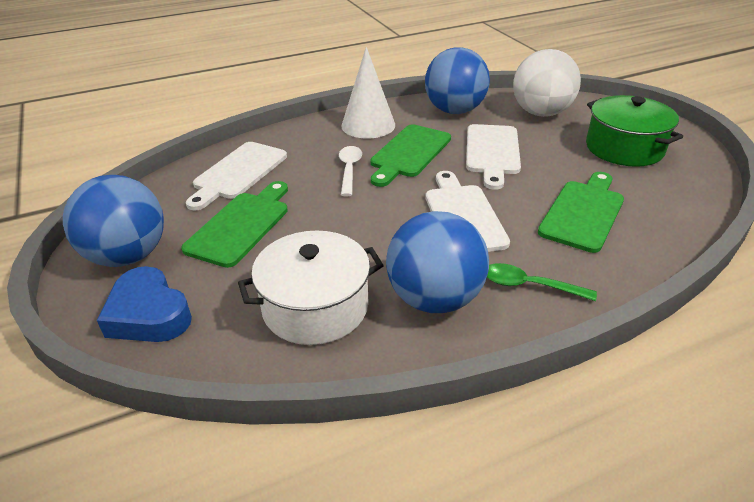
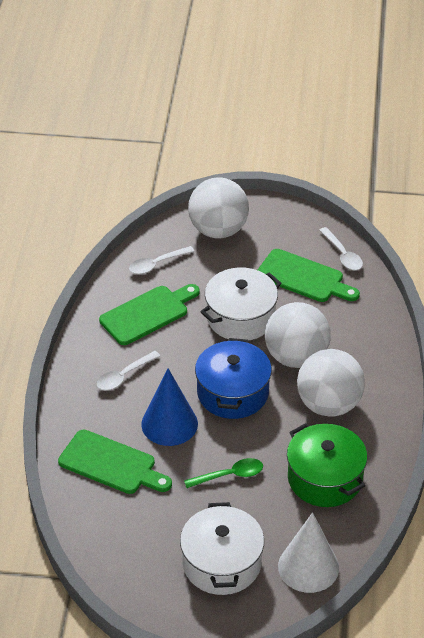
blue ball: 3 -> 0
blue cone: 0 -> 1
blue heart: 1 -> 0
blue pot: 0 -> 1
white ball: 1 -> 3
white cutting board: 3 -> 0
white pot: 1 -> 2
white spoon: 1 -> 3

